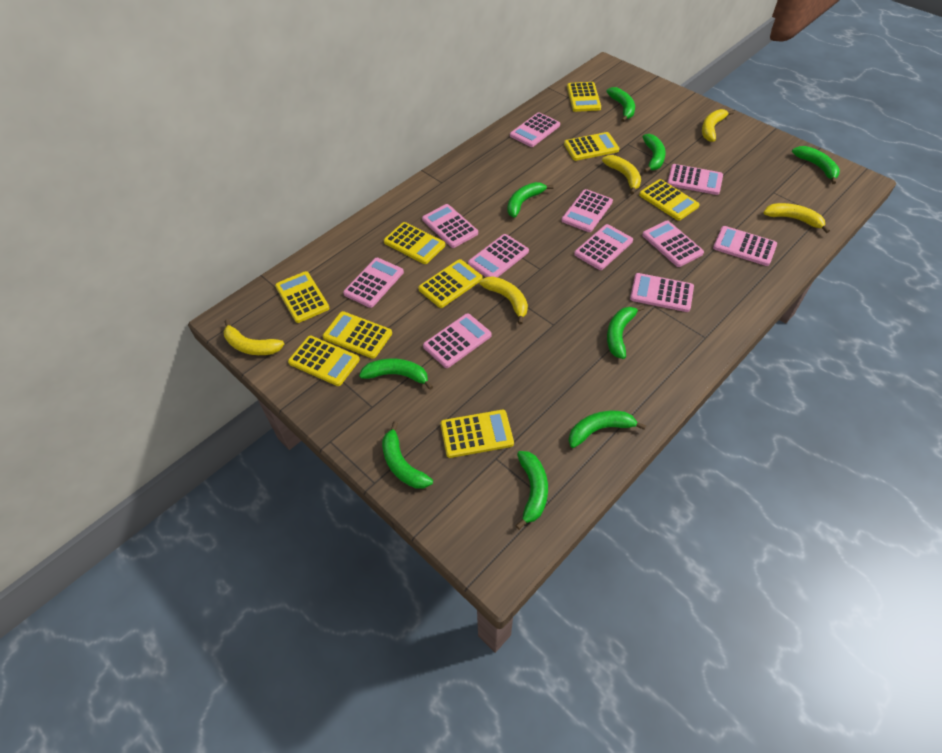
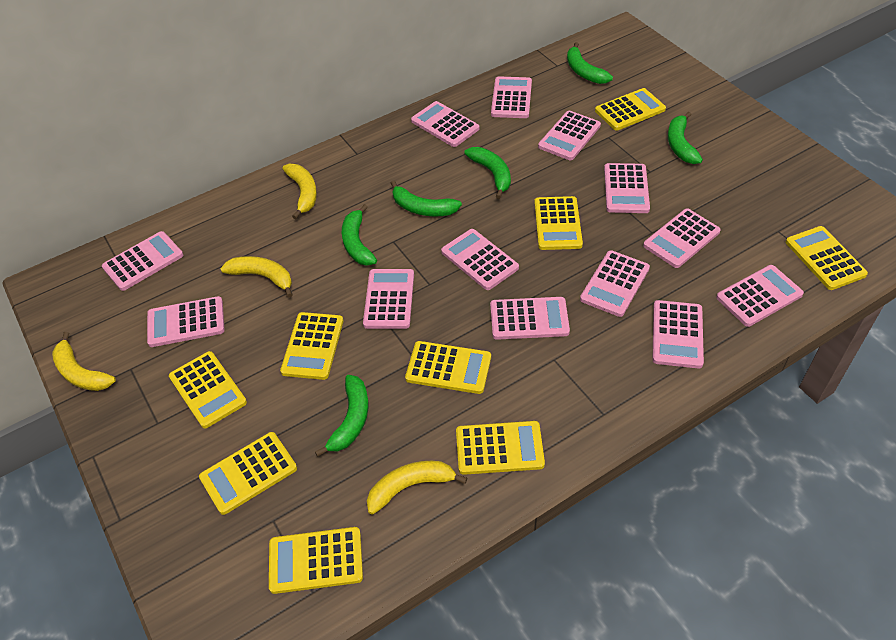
green banana: 9 -> 6
pink calculator: 11 -> 13
yellow banana: 5 -> 4

